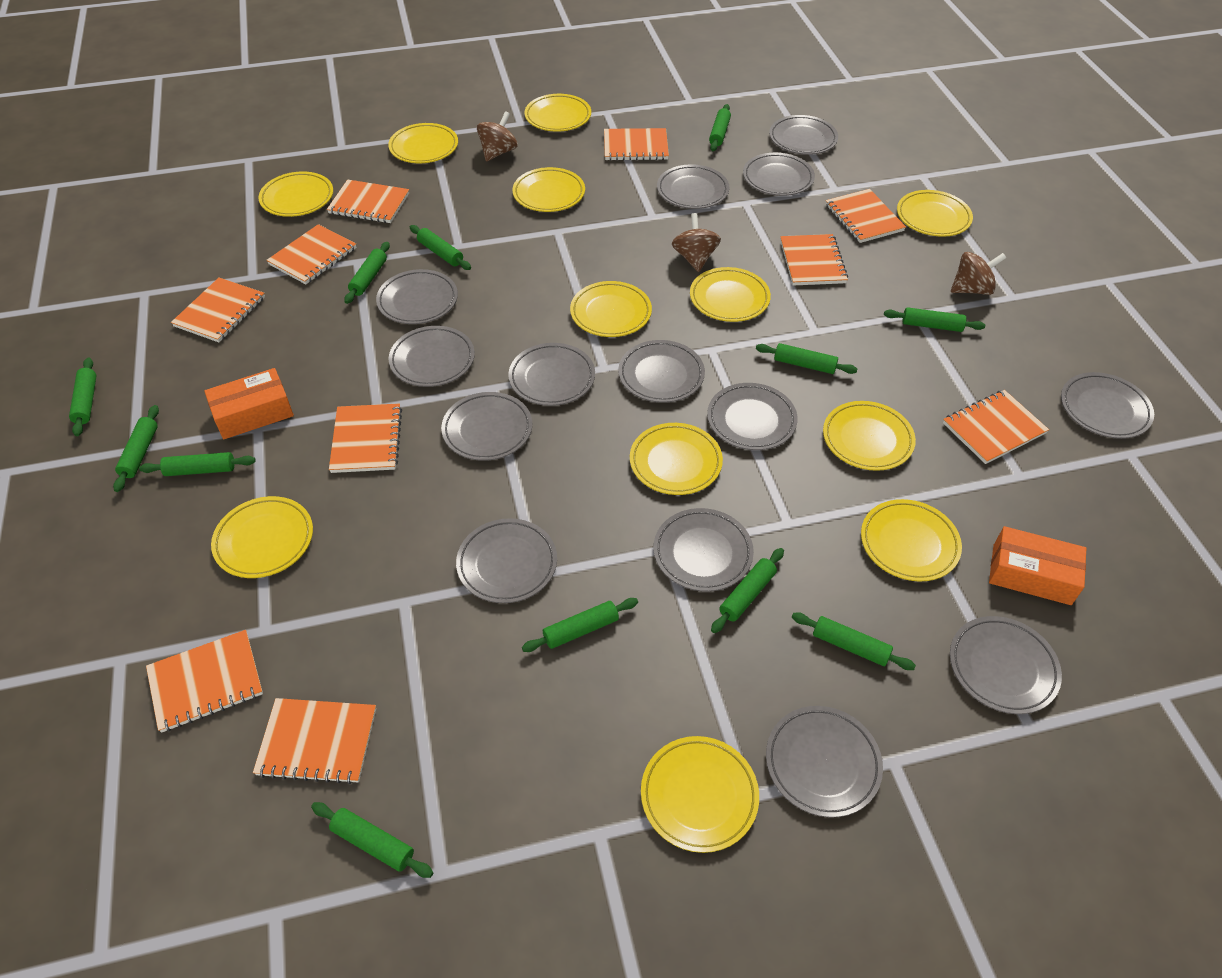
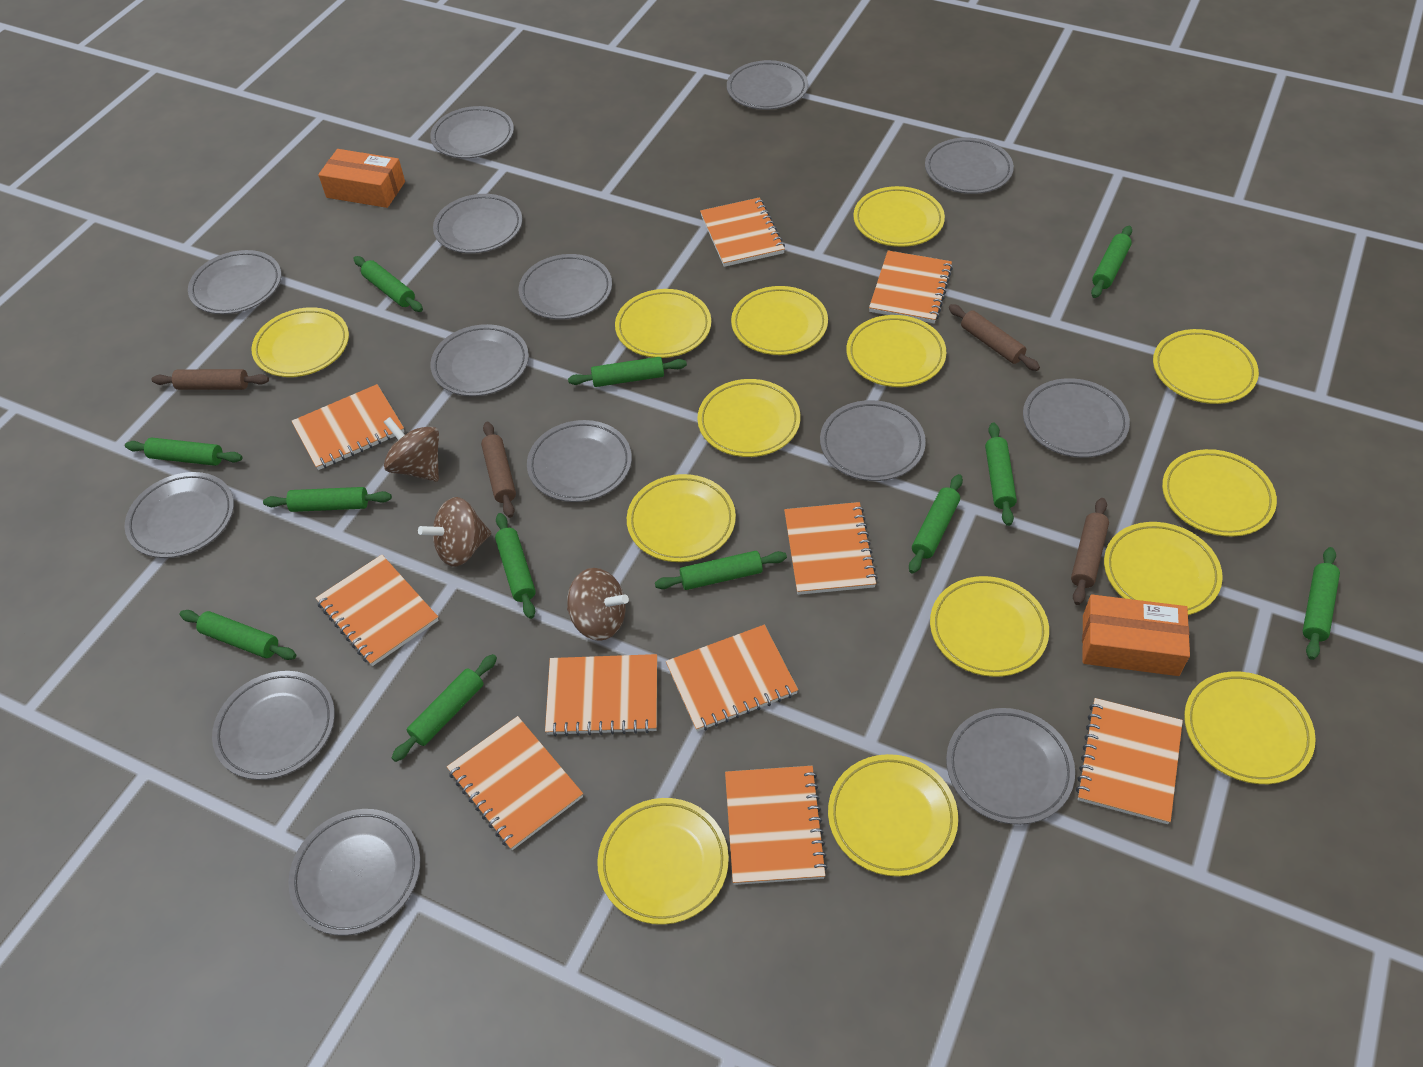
brown rolling pin: 0 -> 4
yellow plate: 12 -> 14

